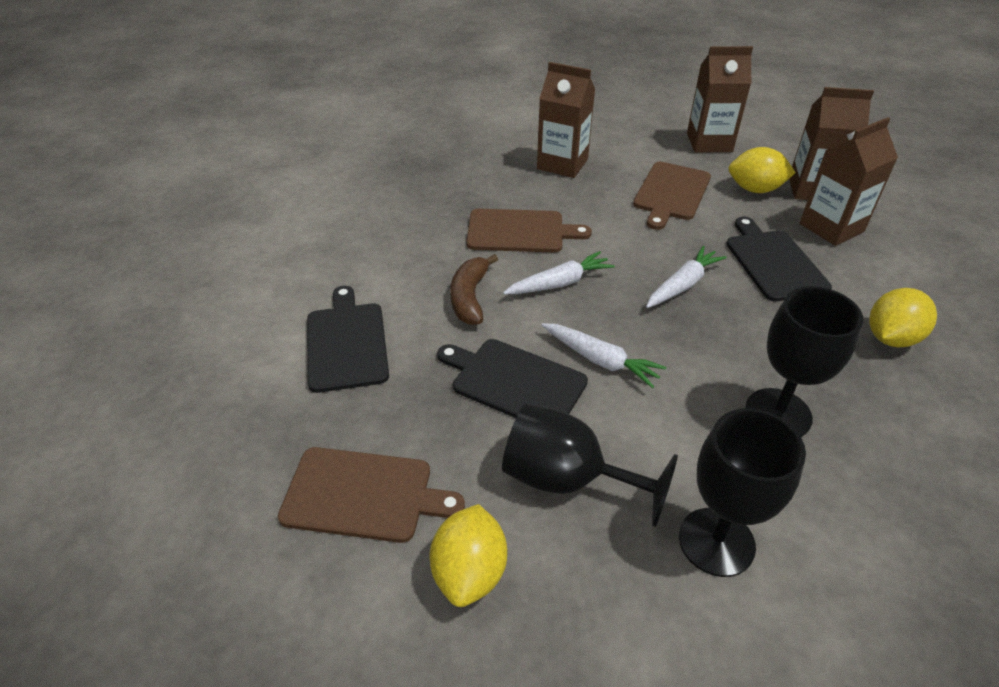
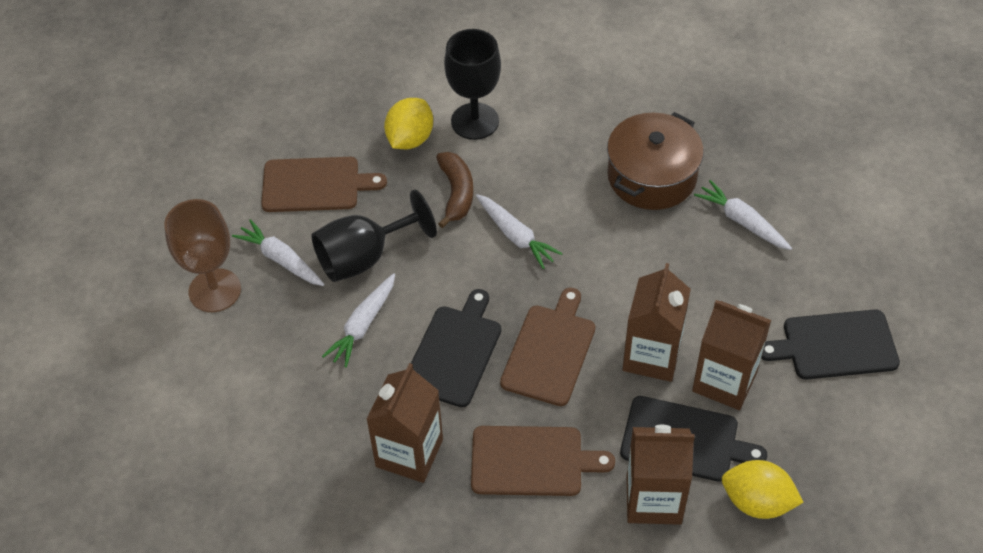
black goblet: 3 -> 2
brown goblet: 0 -> 1
brown pot: 0 -> 1
white carrot: 3 -> 4
yellow lemon: 3 -> 2

